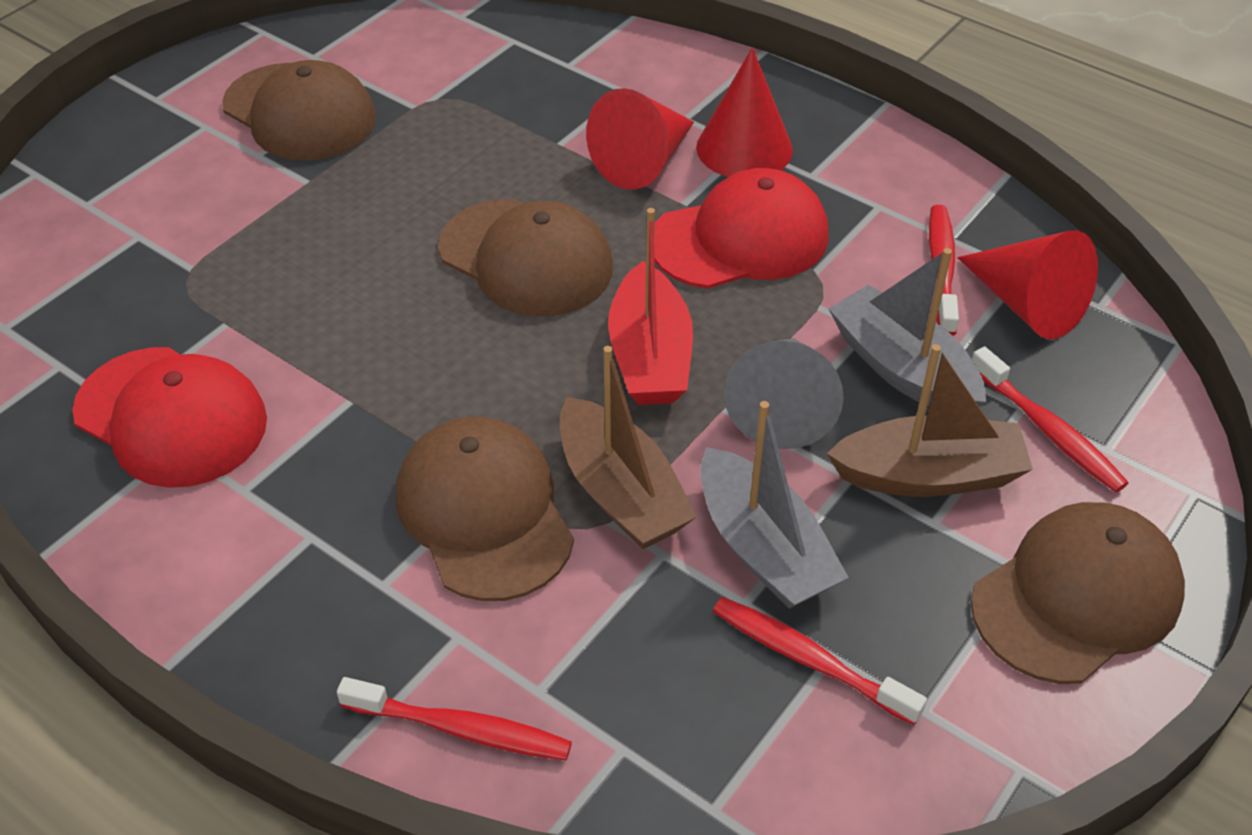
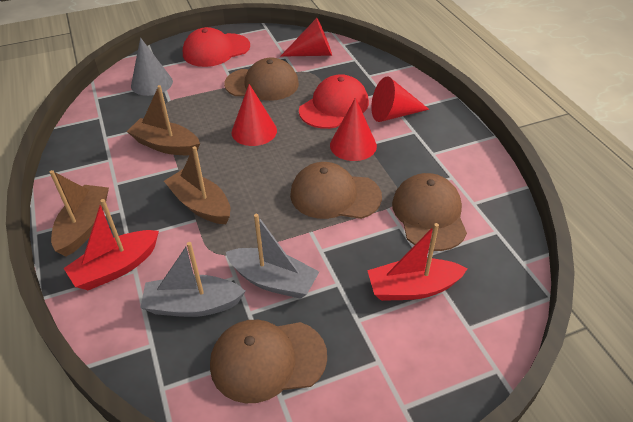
brown boat: 2 -> 3
red boat: 1 -> 2
red cone: 3 -> 4
red toothbrush: 4 -> 0

